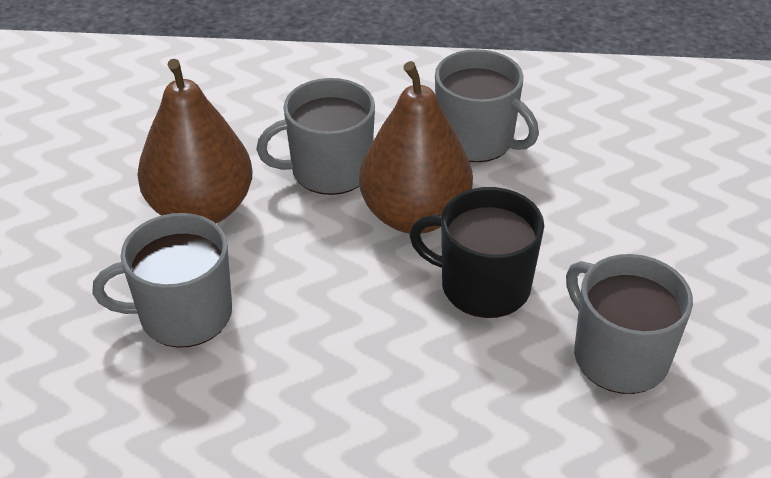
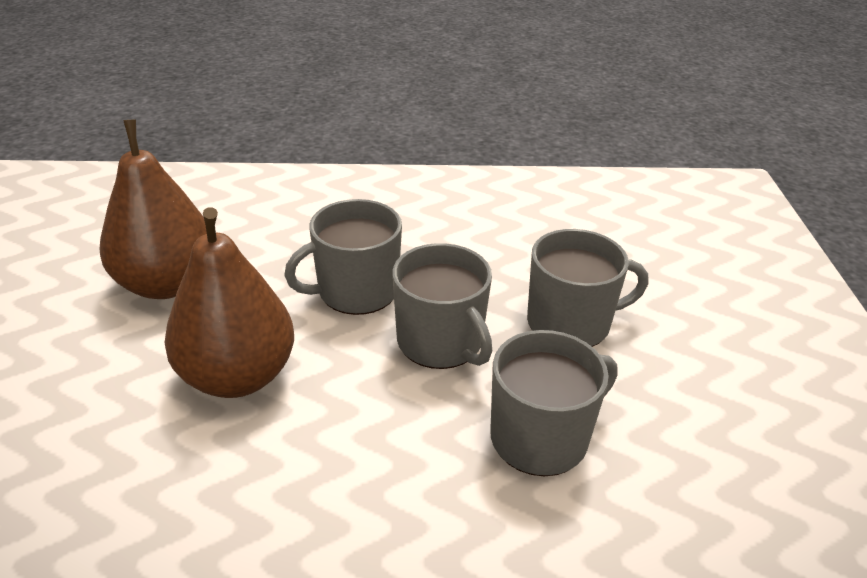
black mug: 1 -> 0

